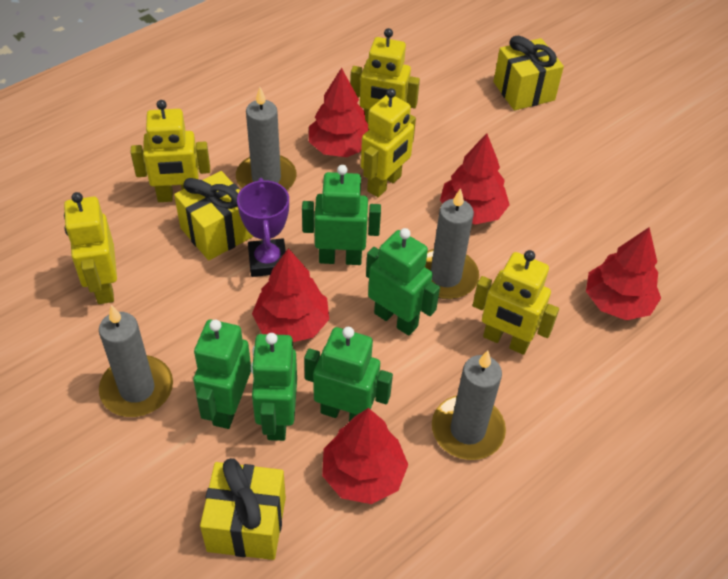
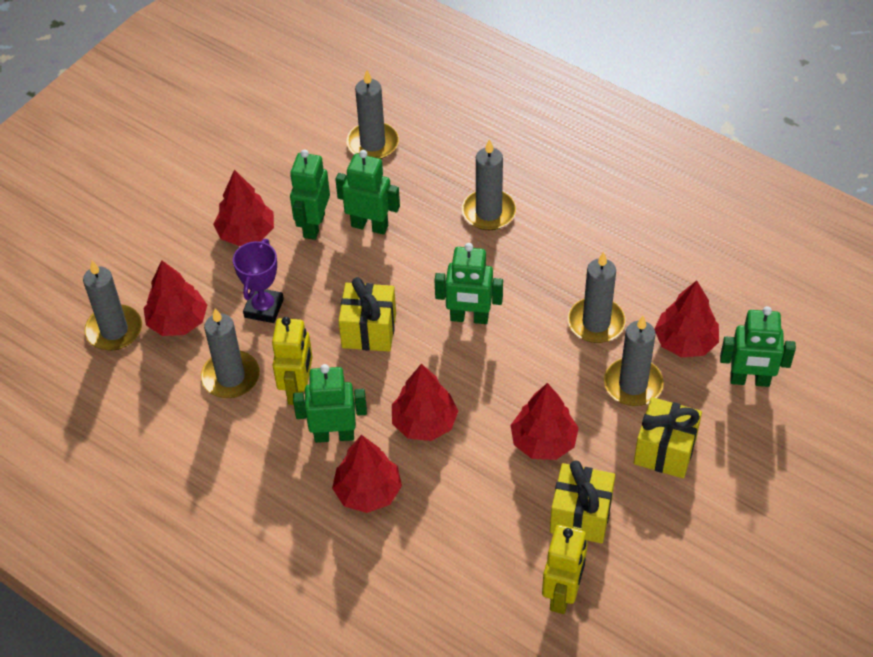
grey candle: 4 -> 6
red tree: 5 -> 6
yellow robot: 5 -> 2

